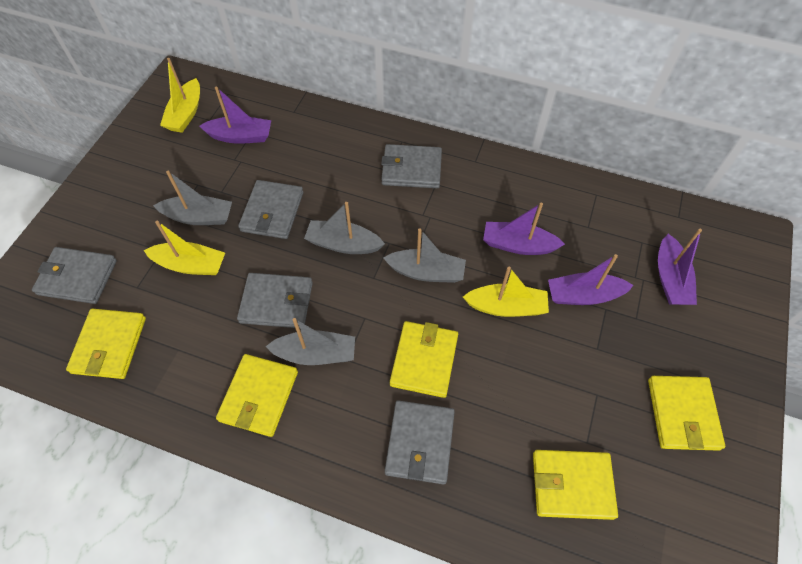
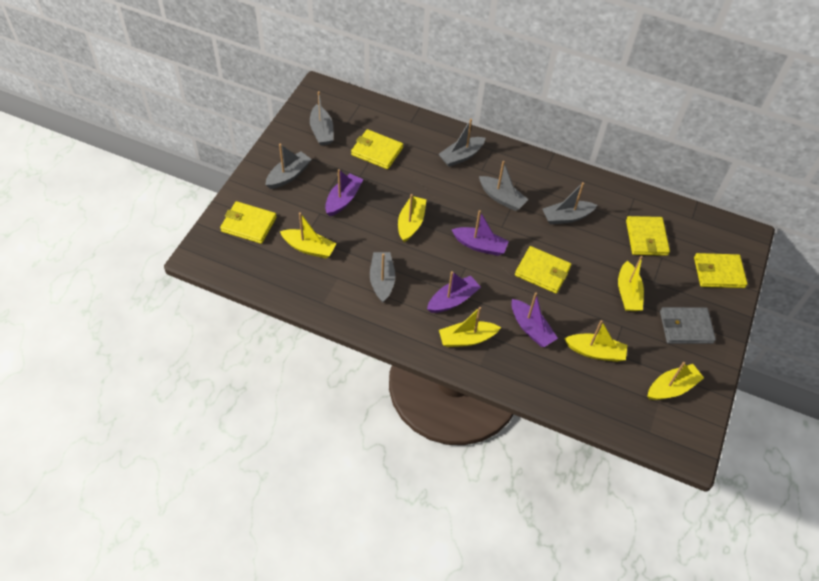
grey boat: 4 -> 6
grey wallet: 5 -> 1
yellow boat: 3 -> 6

